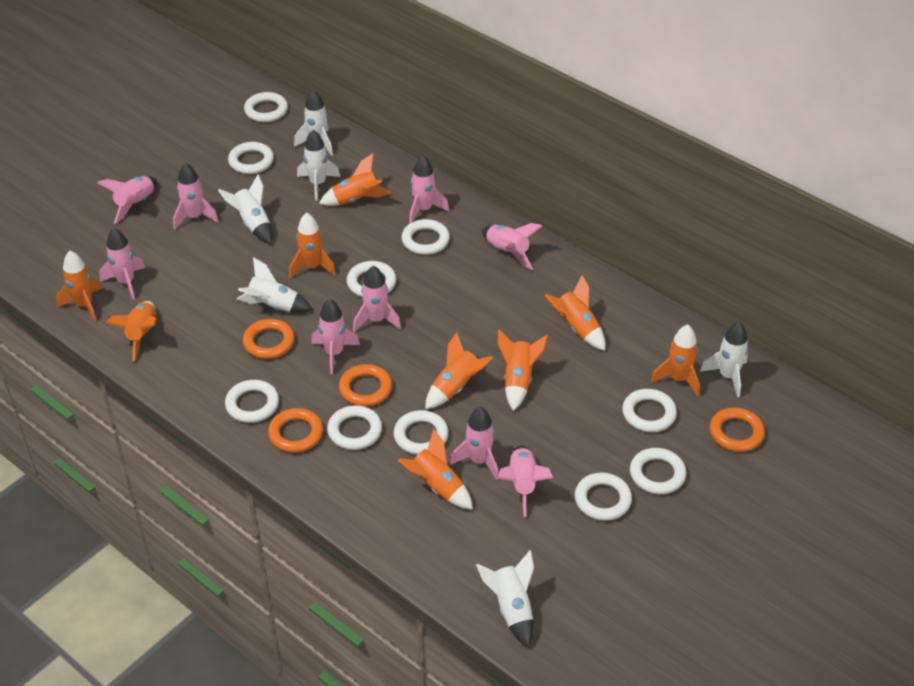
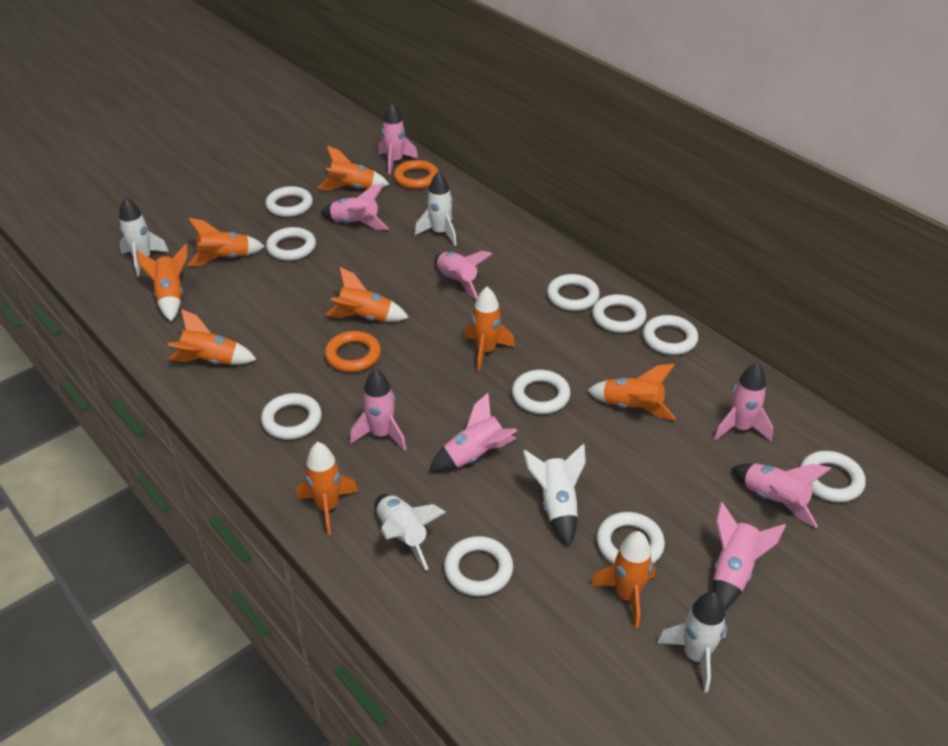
orange ring: 4 -> 2
pink rocket: 9 -> 8
white rocket: 6 -> 5

